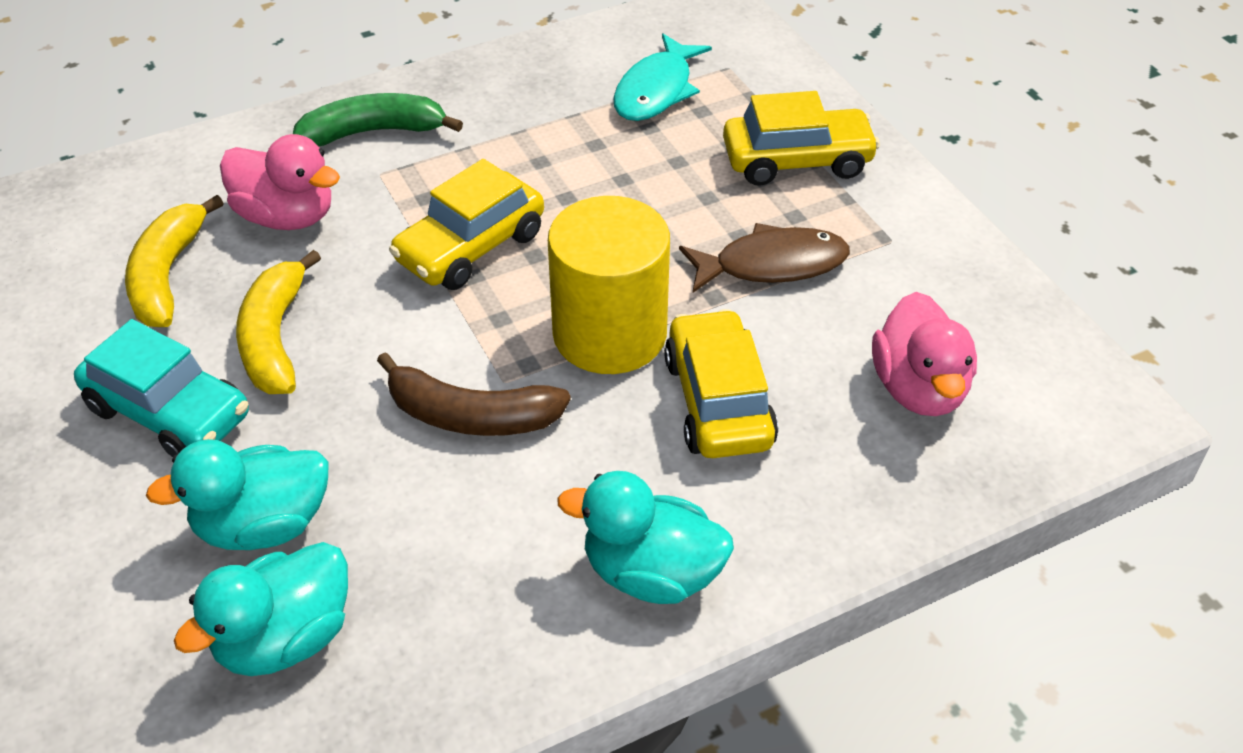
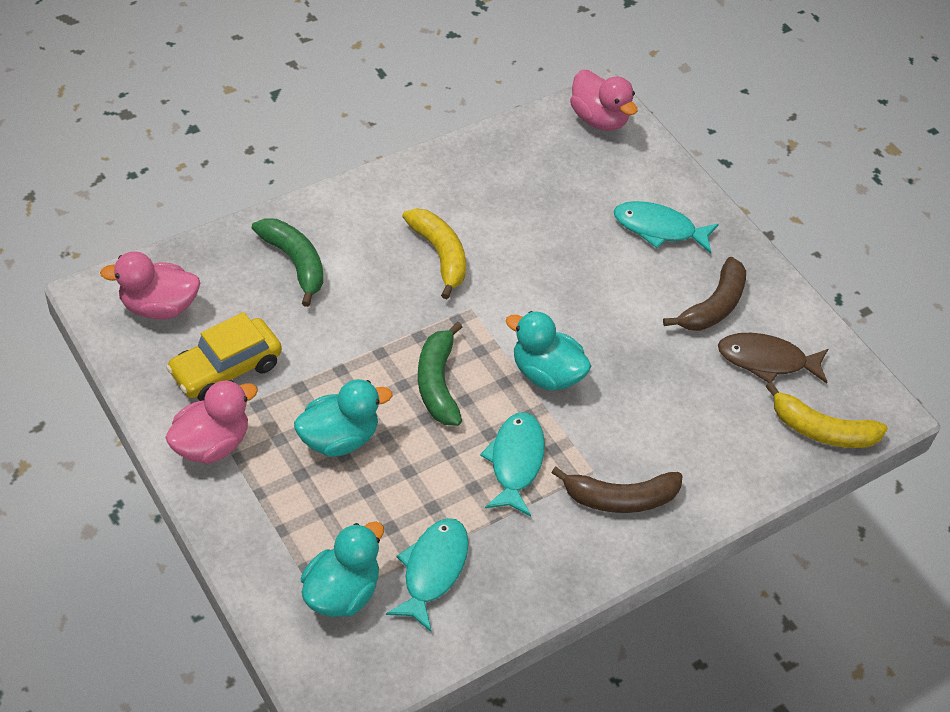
brown banana: 1 -> 2
green banana: 1 -> 2
pink duck: 2 -> 3
turquoise car: 1 -> 0
turquoise fish: 1 -> 3
yellow car: 3 -> 1
yellow cylinder: 1 -> 0

